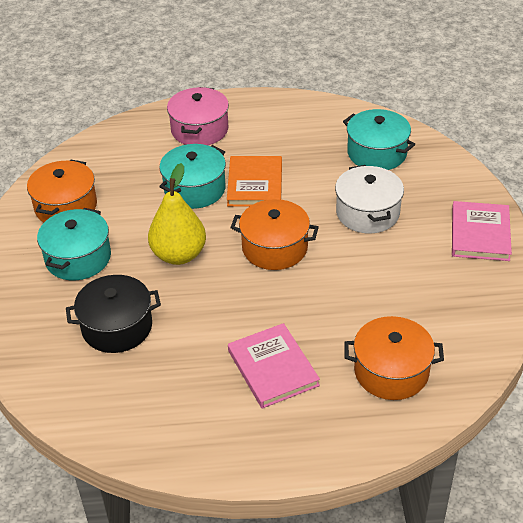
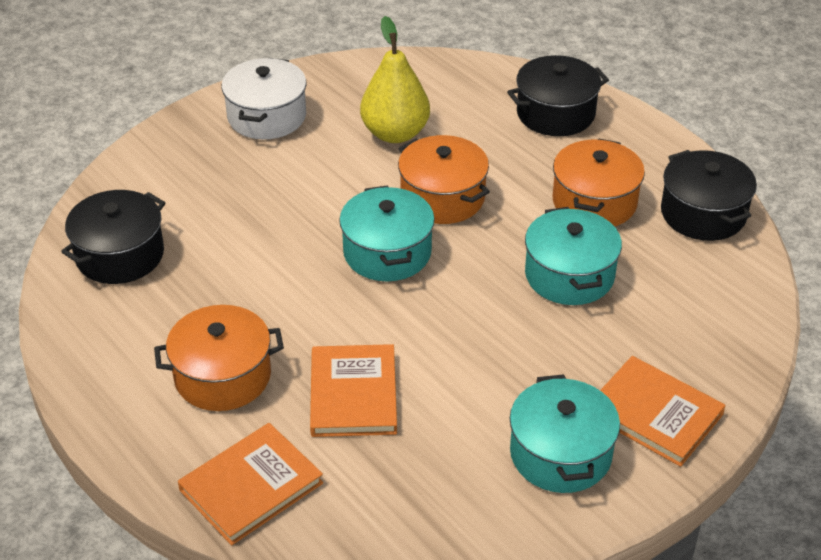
black pot: 1 -> 3
orange book: 1 -> 3
pink book: 2 -> 0
pink pot: 1 -> 0

